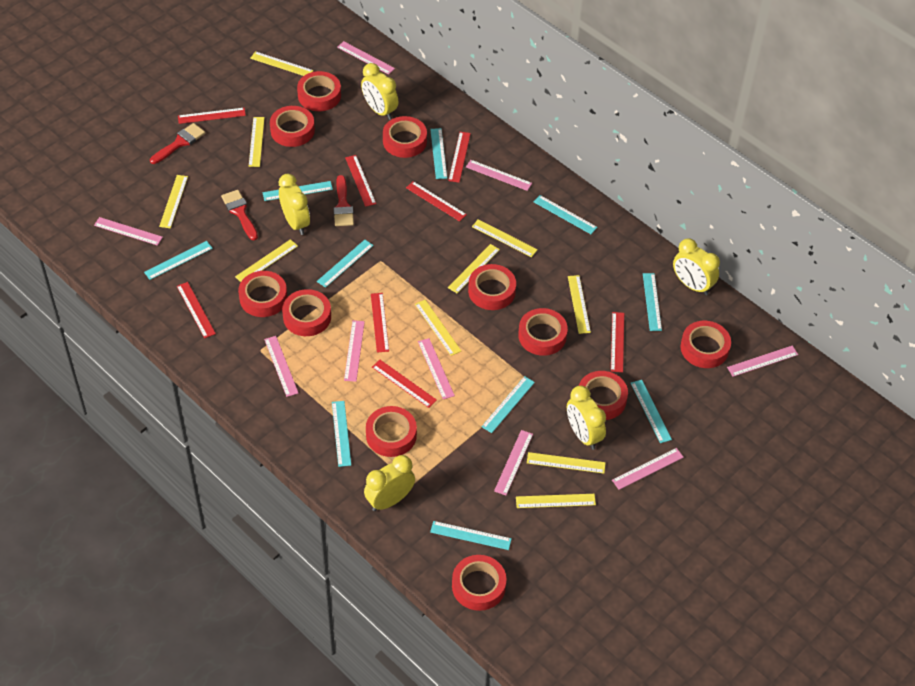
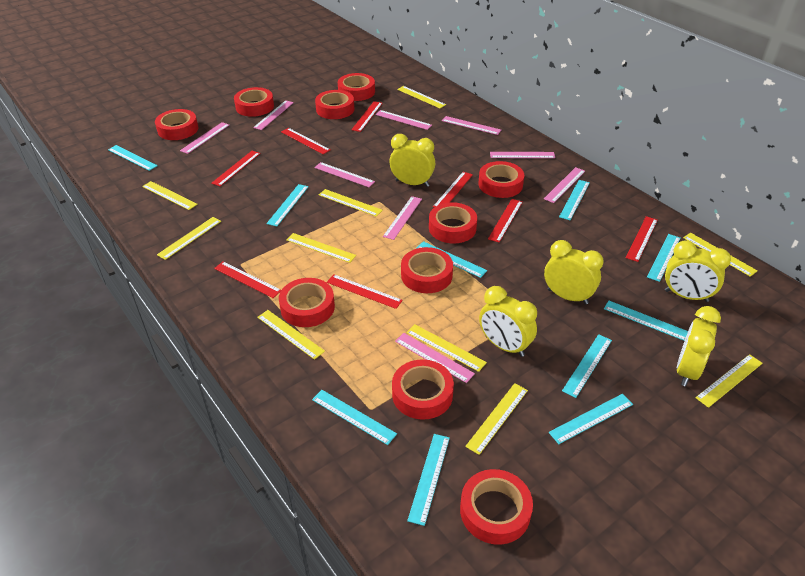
red brush: 3 -> 0
red tape: 11 -> 10

